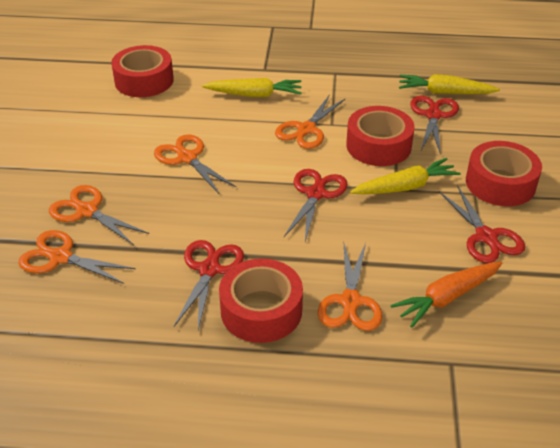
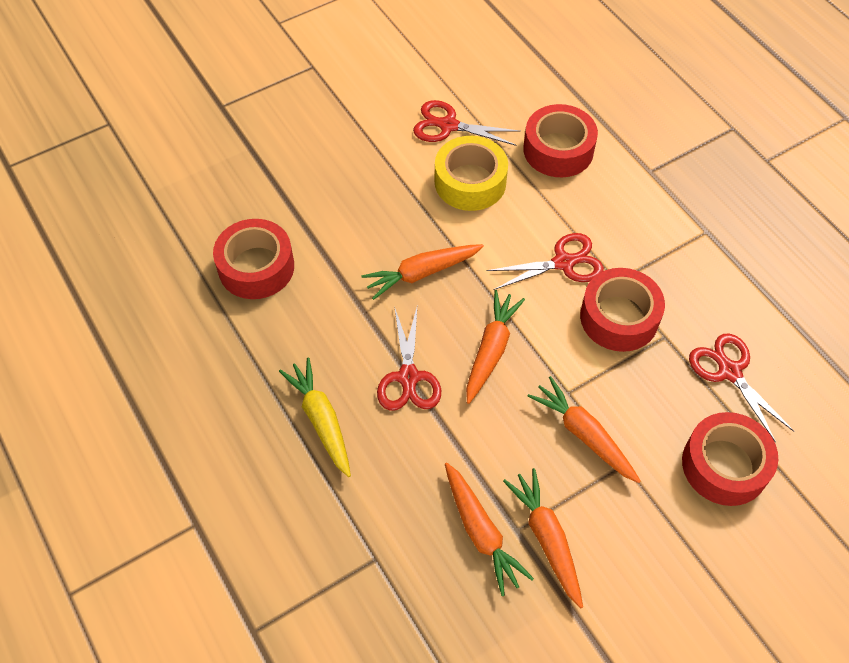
orange carrot: 1 -> 5
orange scissors: 5 -> 0
yellow carrot: 3 -> 1
yellow tape: 0 -> 1

